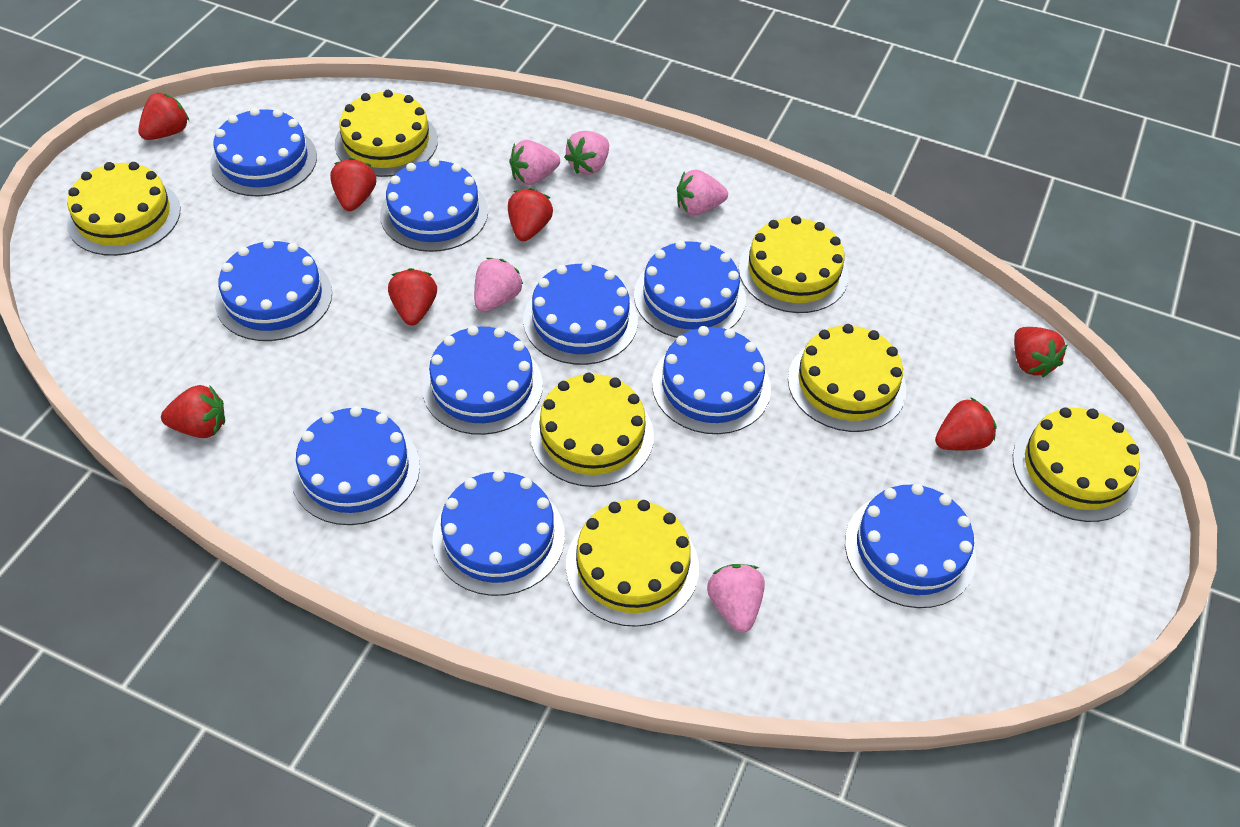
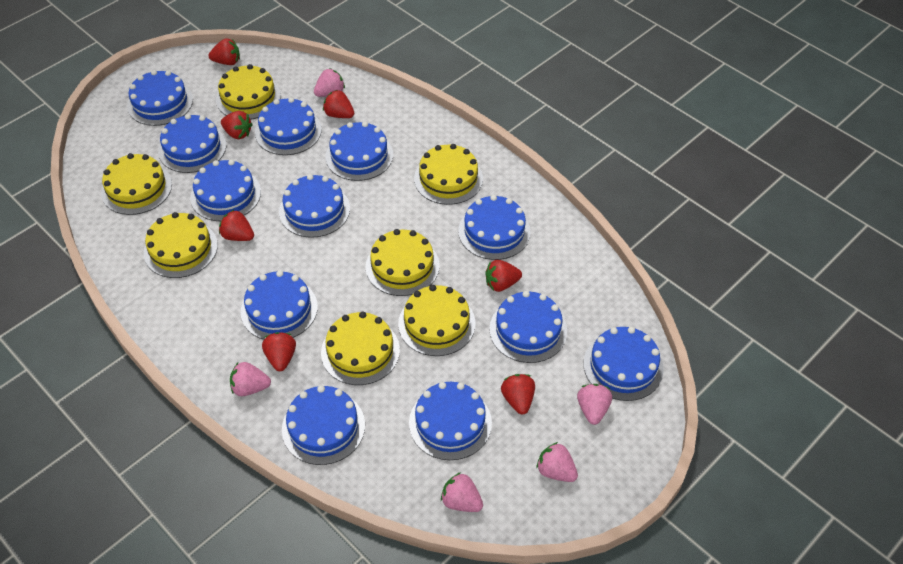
blue cake: 10 -> 12

